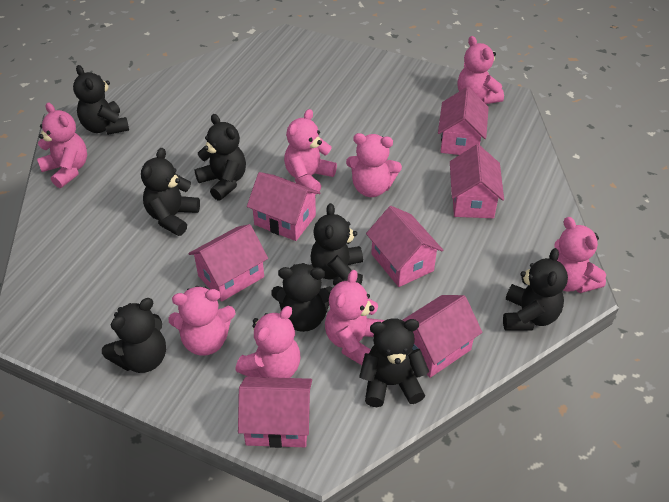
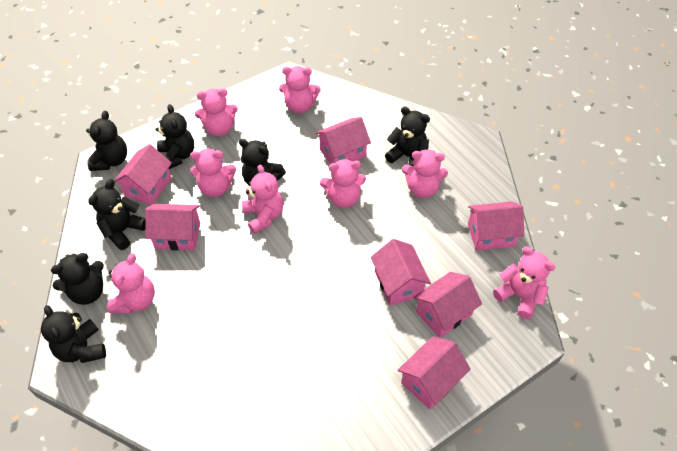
black teddy bear: 8 -> 7

